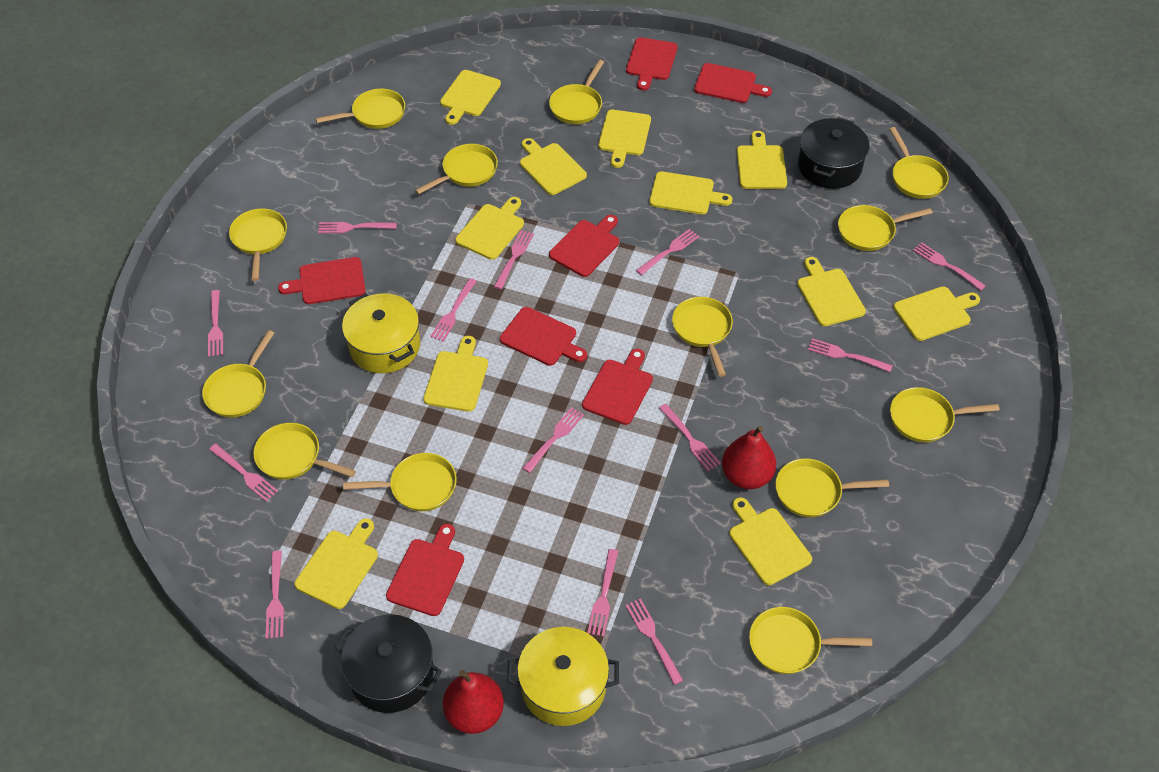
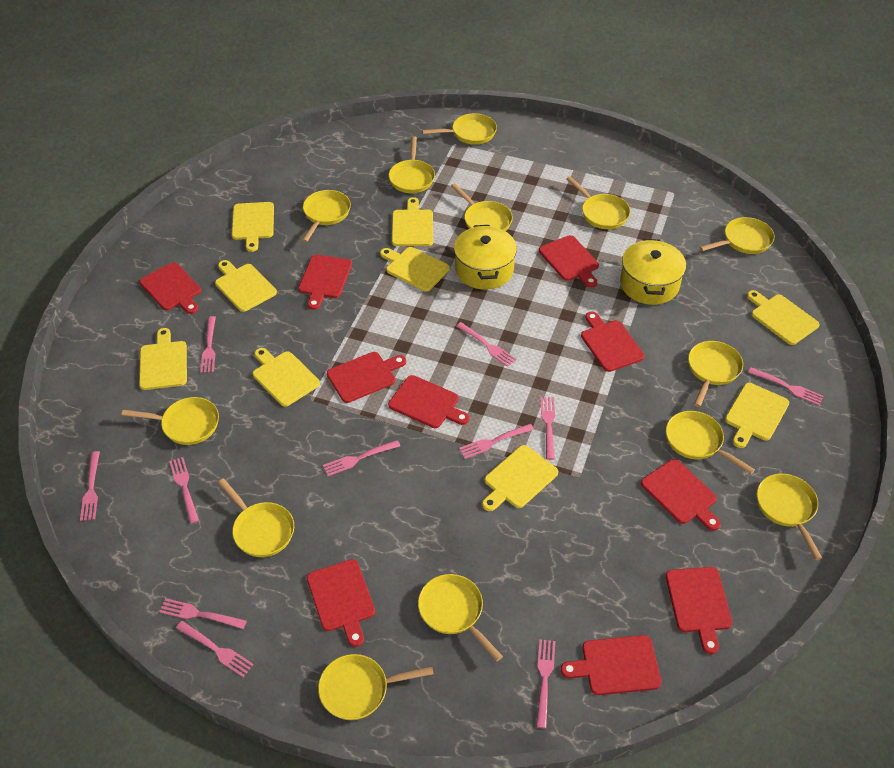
black pot: 2 -> 0
pink fork: 13 -> 11
red cutting board: 7 -> 10
red pear: 2 -> 0
yellow cutting board: 11 -> 9

